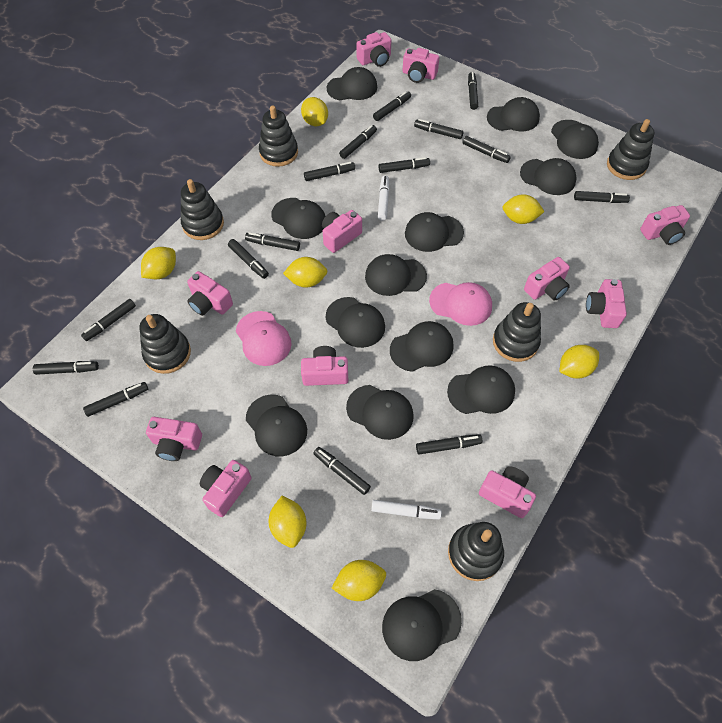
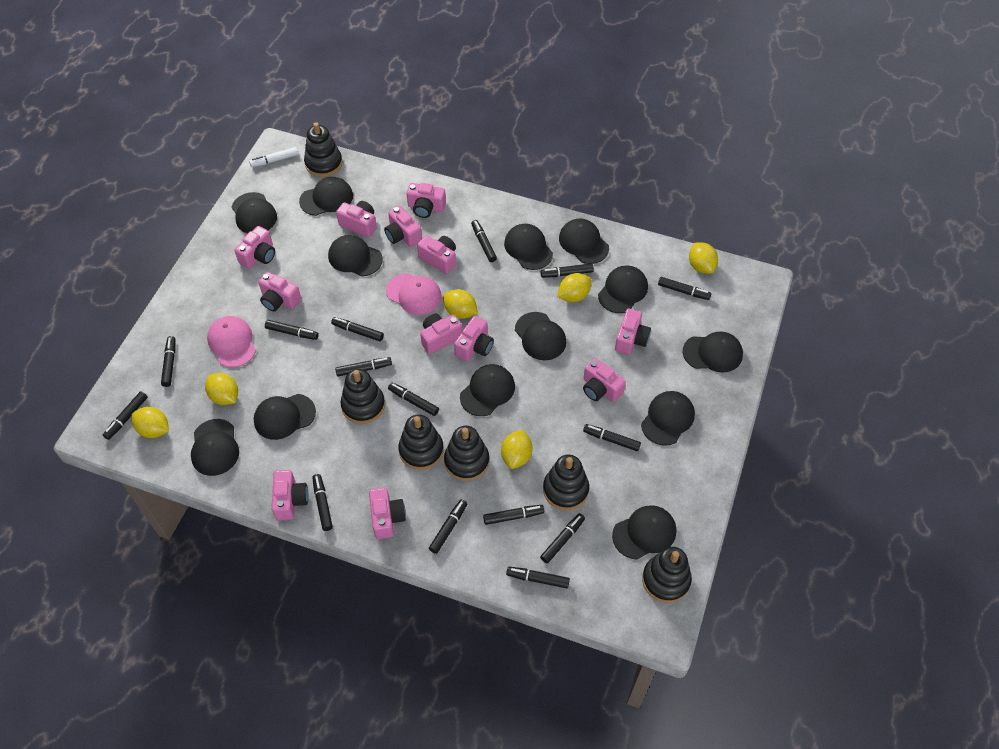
pink camera: 11 -> 12
white marker: 2 -> 1
yellow lemon: 7 -> 6

